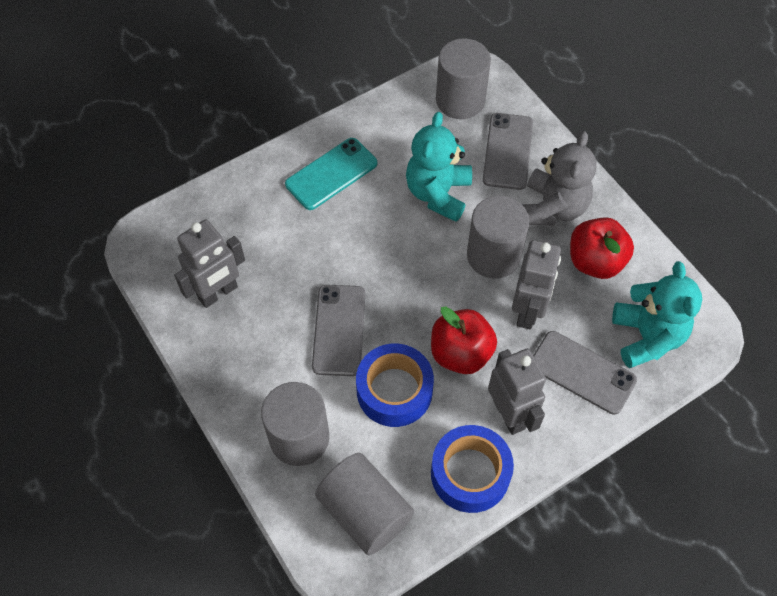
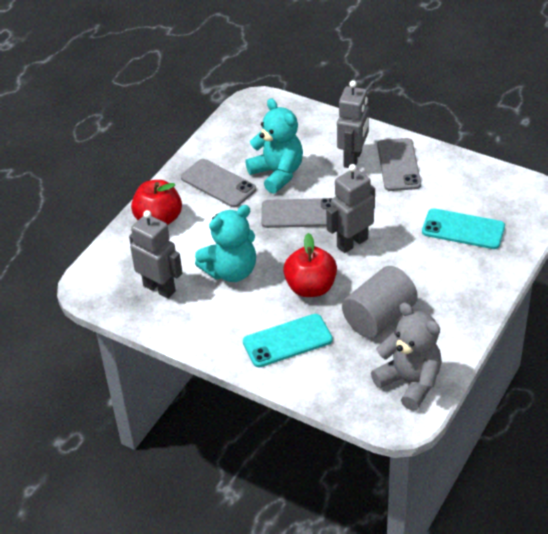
blue tape: 2 -> 0
grey cylinder: 4 -> 1
turquoise phone: 1 -> 2

